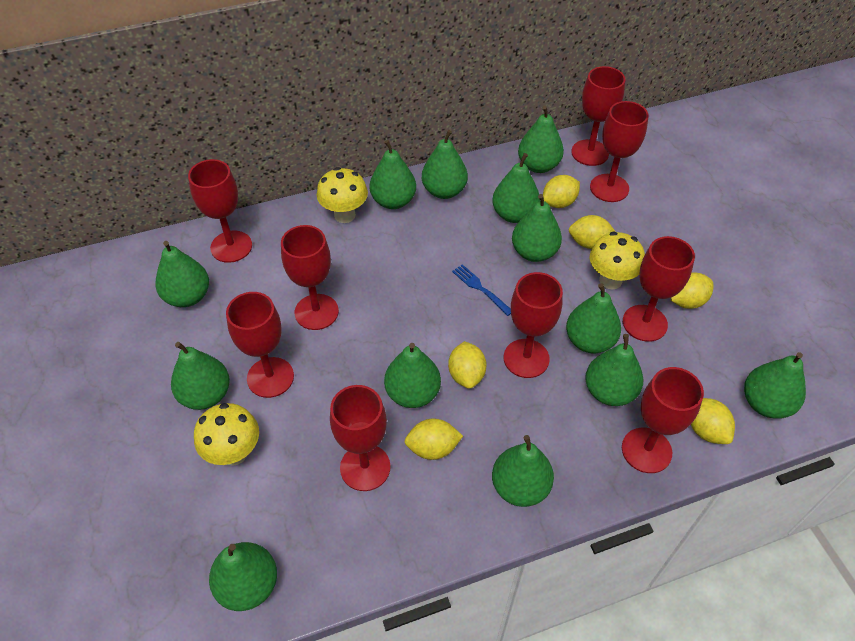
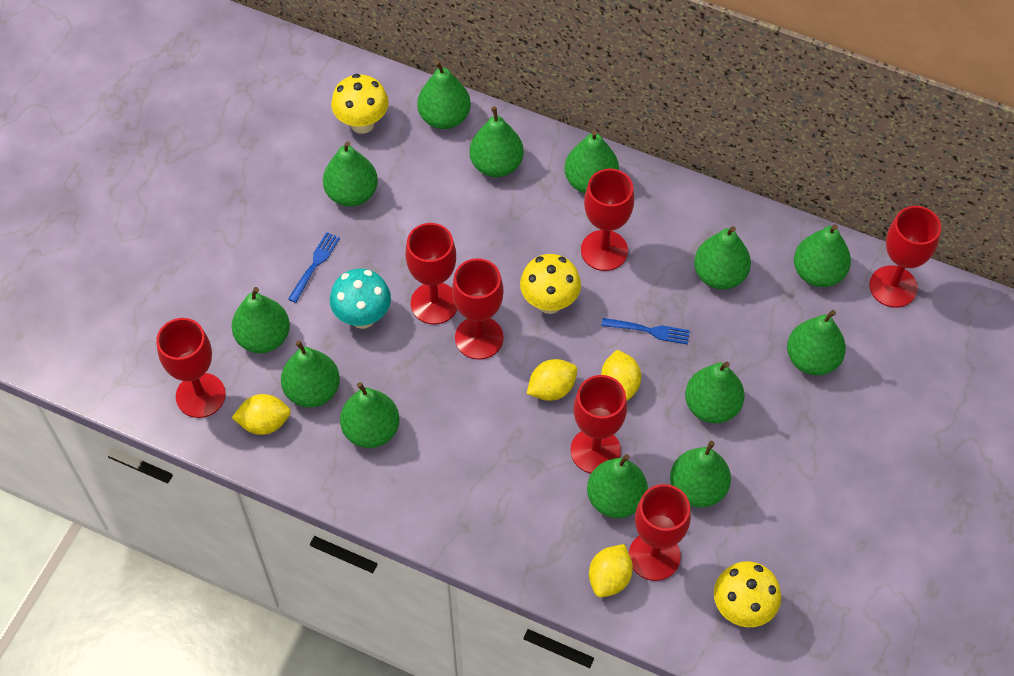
blue fork: 1 -> 2
red goblet: 9 -> 7
turquoise mushroom: 0 -> 1
yellow lemon: 6 -> 4

